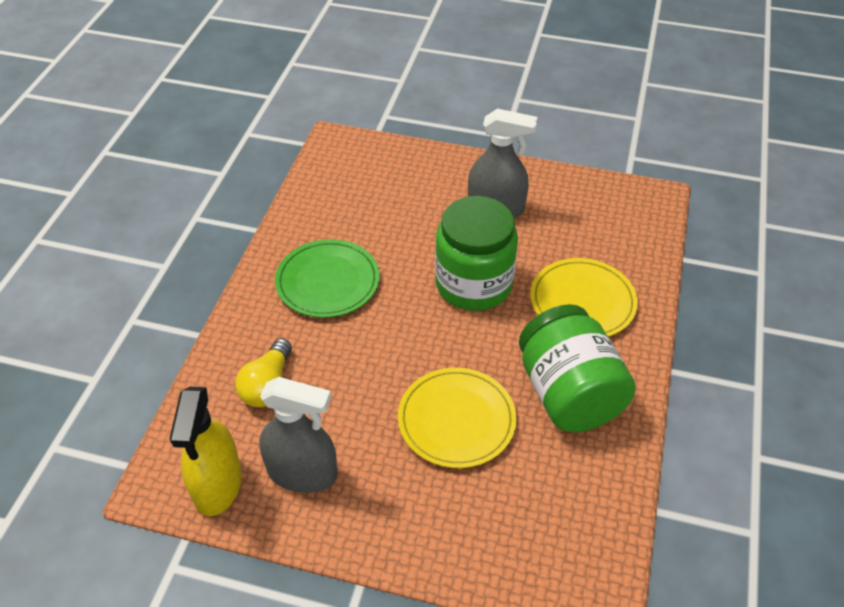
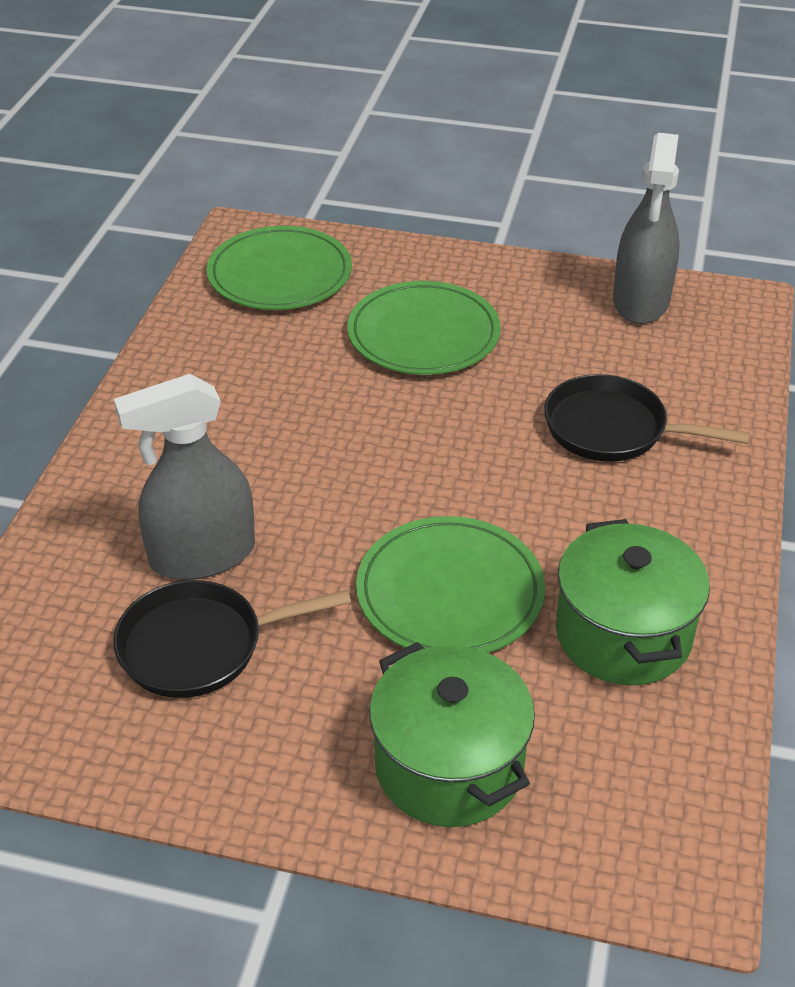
black pan: 0 -> 2
green jar: 2 -> 0
green plate: 1 -> 3
green pot: 0 -> 2
yellow light bulb: 1 -> 0
yellow plate: 2 -> 0
yellow spray bottle: 1 -> 0

